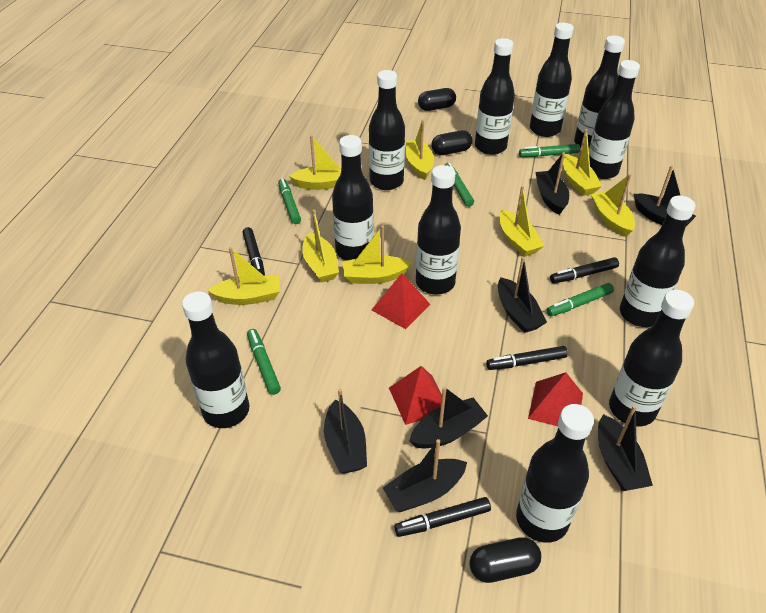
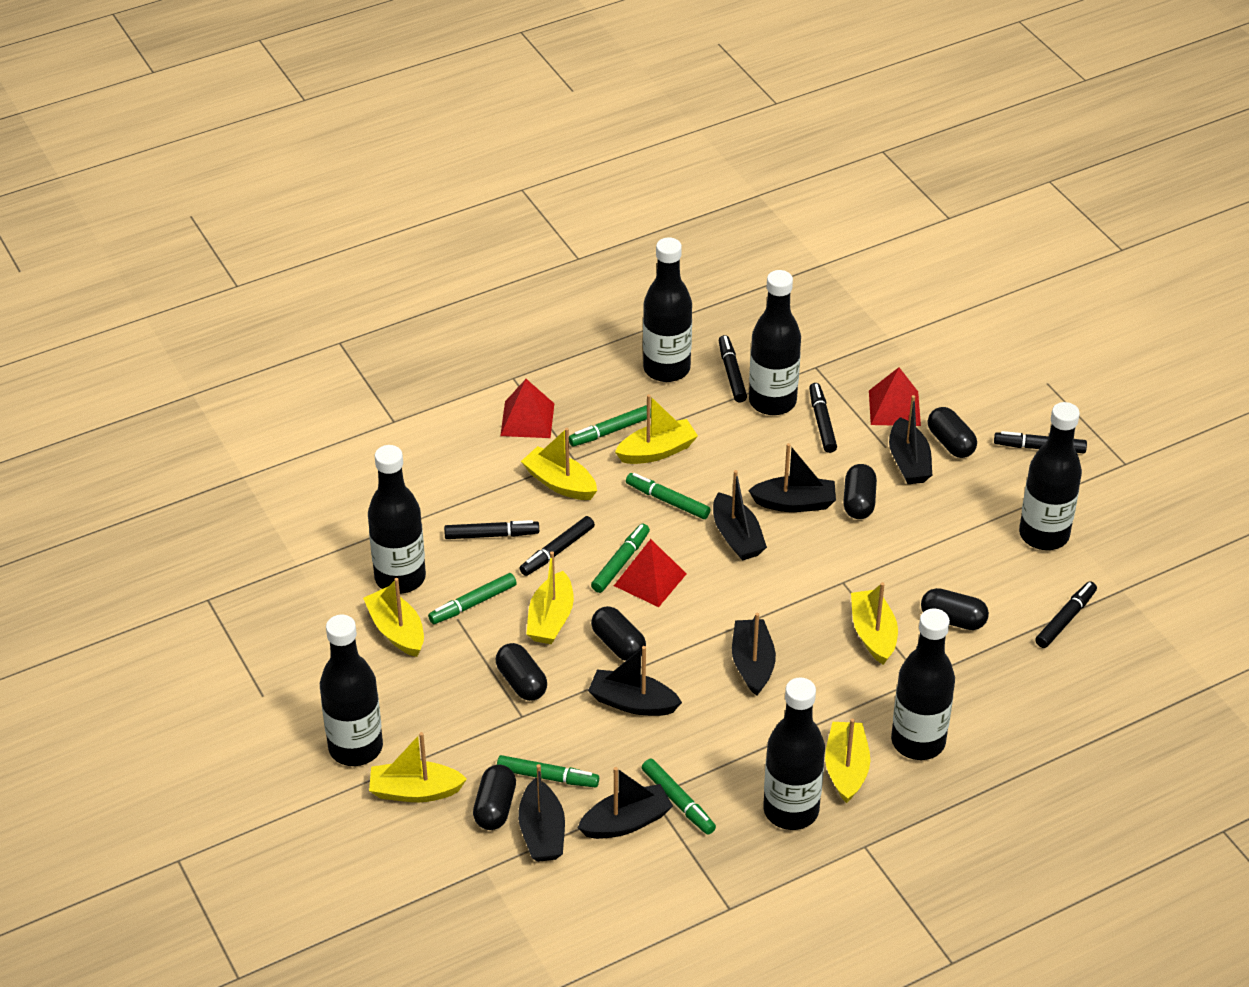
black bottle: 11 -> 7
black capsule: 3 -> 6
black marker: 4 -> 6
green marker: 5 -> 6
yellow boat: 8 -> 7

